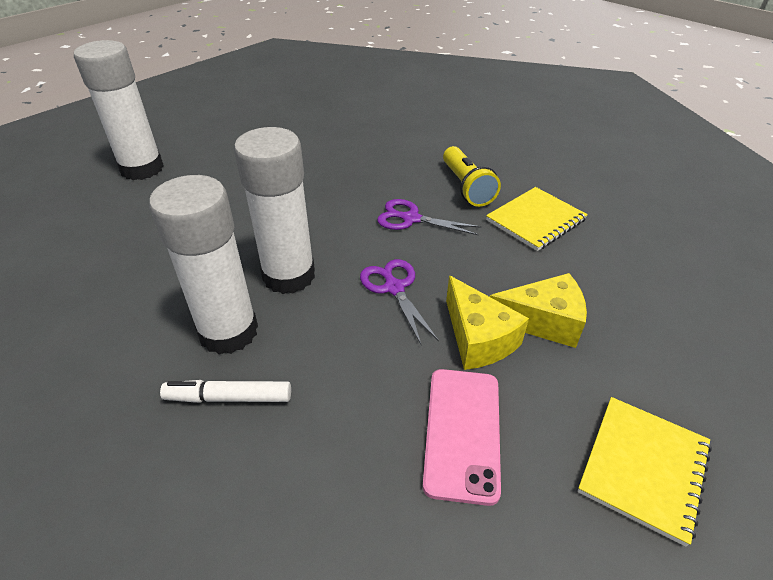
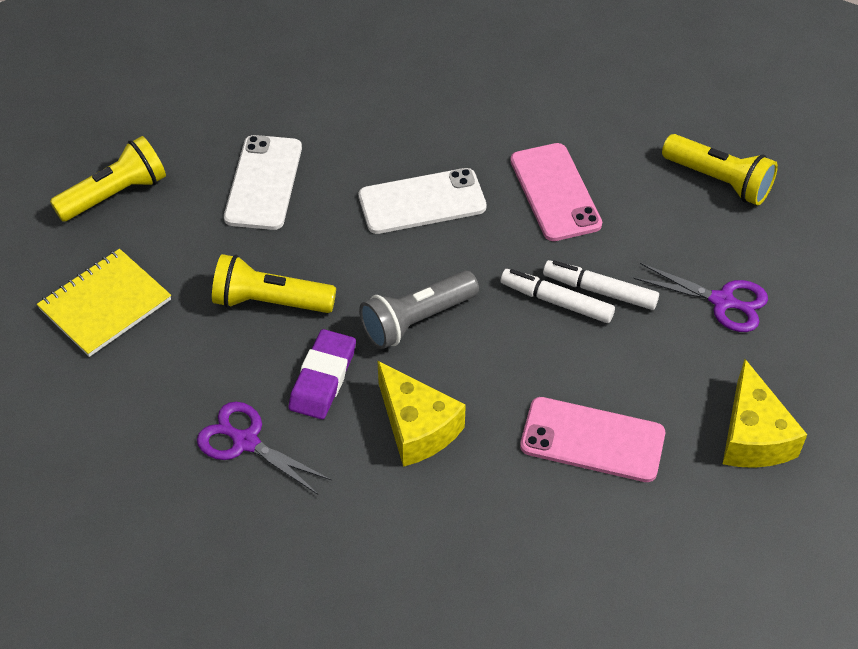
grey flashlight: 0 -> 1
pink phone: 1 -> 2
purple eraser: 0 -> 1
white glue stick: 3 -> 0
white marker: 1 -> 2
white phone: 0 -> 2
yellow flashlight: 1 -> 3
yellow notebook: 2 -> 1

